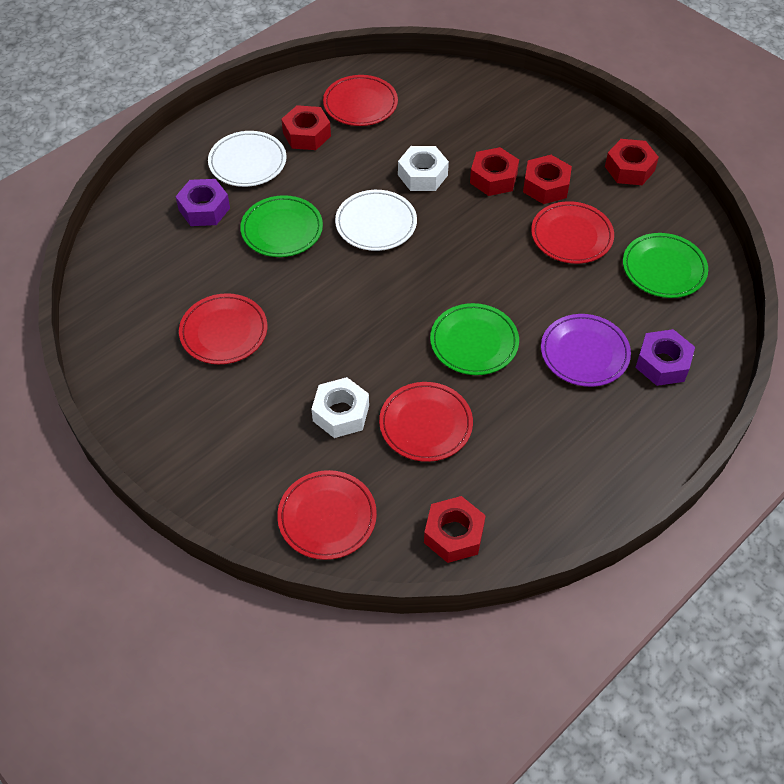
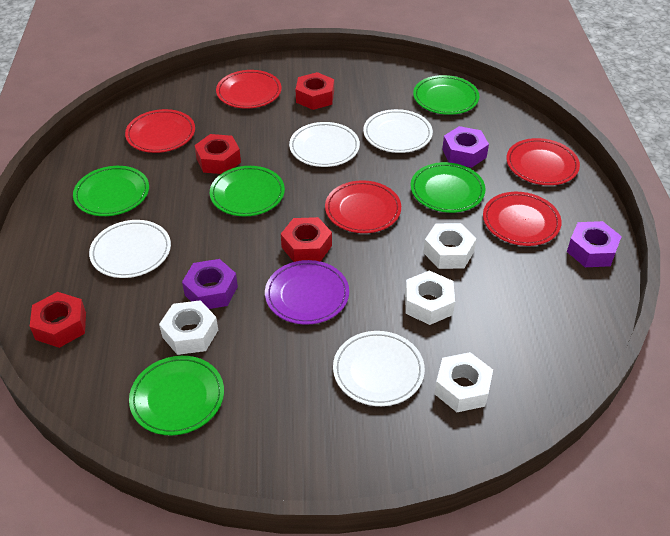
green plate: 3 -> 5
purple nut: 2 -> 3
red nut: 5 -> 4
white nut: 2 -> 4
white plate: 2 -> 4

